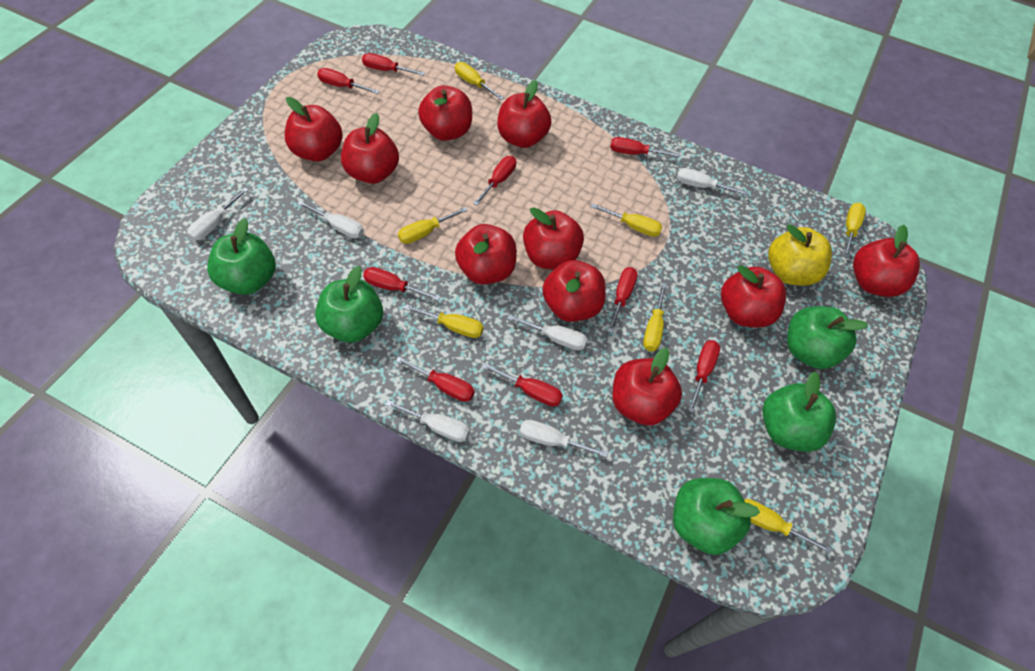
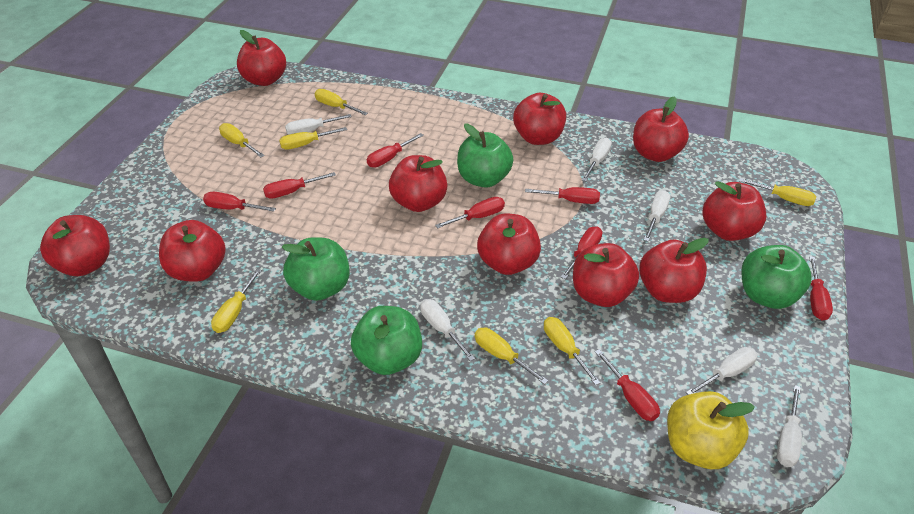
green apple: 5 -> 4
red screwdriver: 9 -> 8

